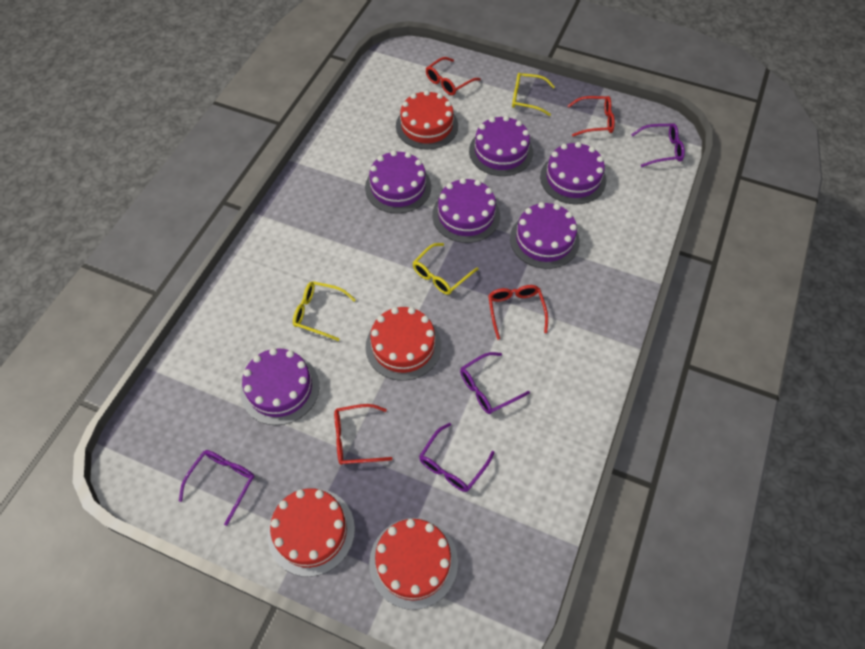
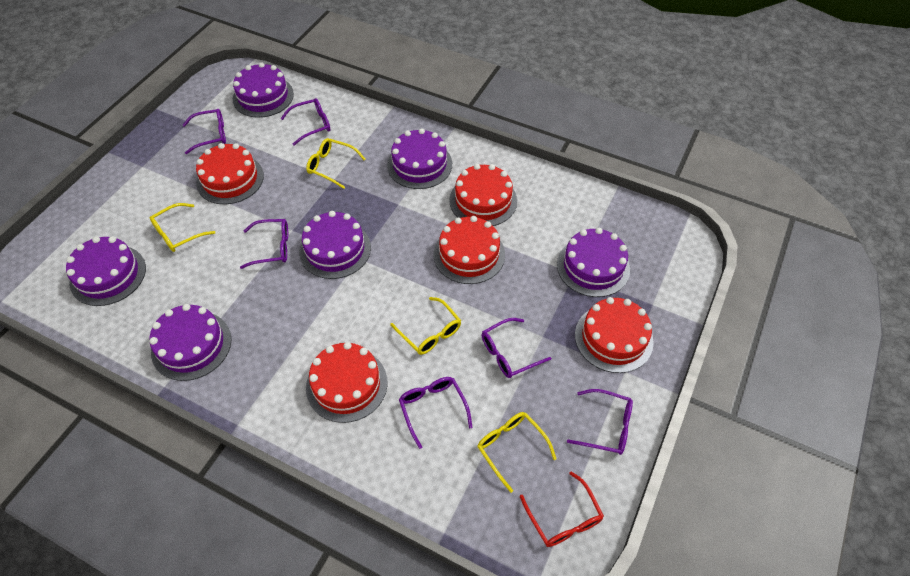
purple glasses: 4 -> 6
red cake: 4 -> 5
red glasses: 4 -> 1
yellow glasses: 3 -> 4

